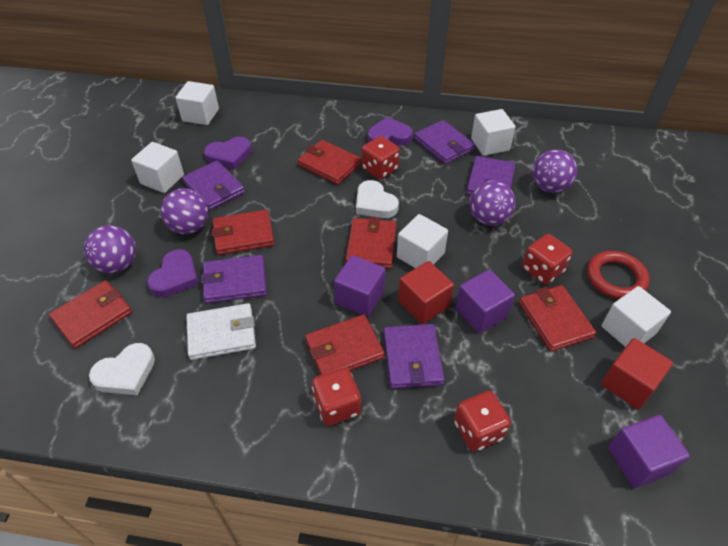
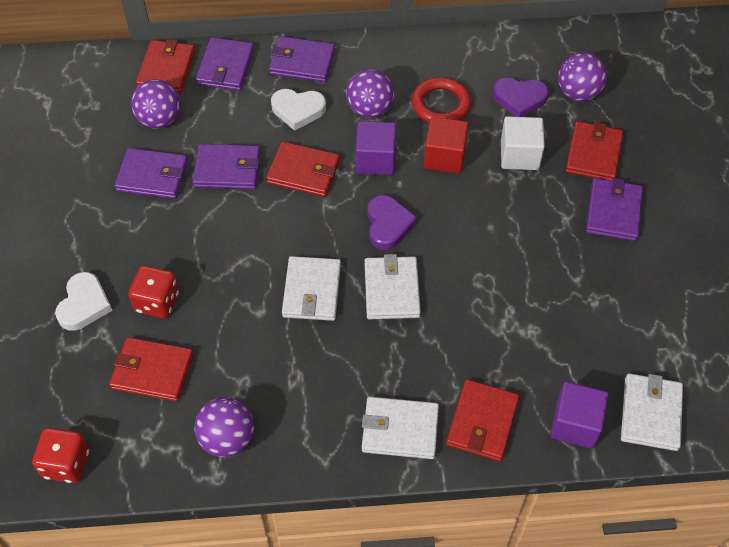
purple cube: 3 -> 2
purple heart: 3 -> 2
red cube: 2 -> 1
red dice: 4 -> 2
red wallet: 6 -> 5
white cube: 5 -> 1
white wallet: 1 -> 4

